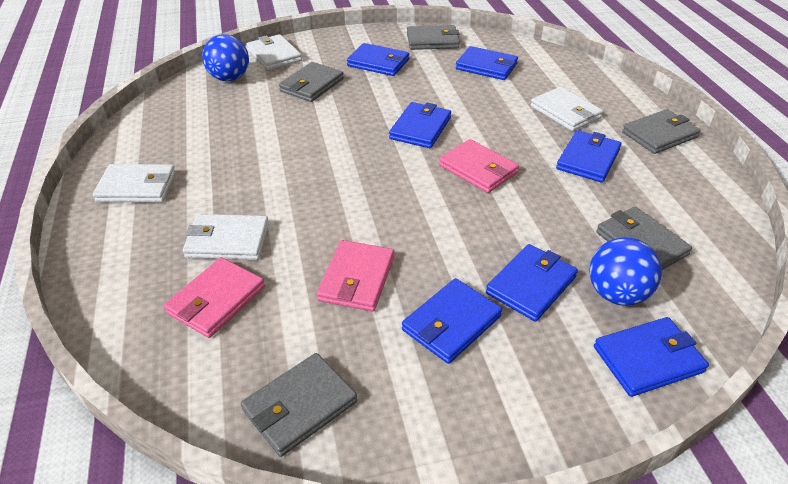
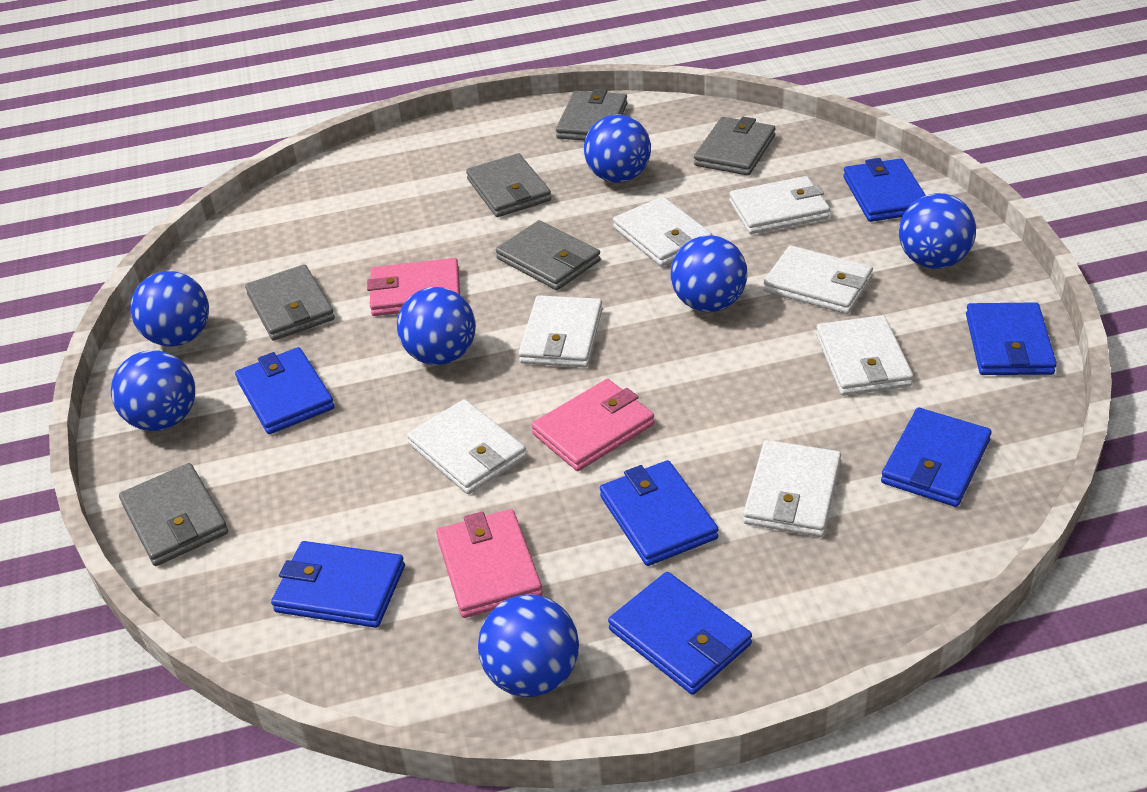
blue ball: 2 -> 7
grey wallet: 5 -> 6
white wallet: 4 -> 7

